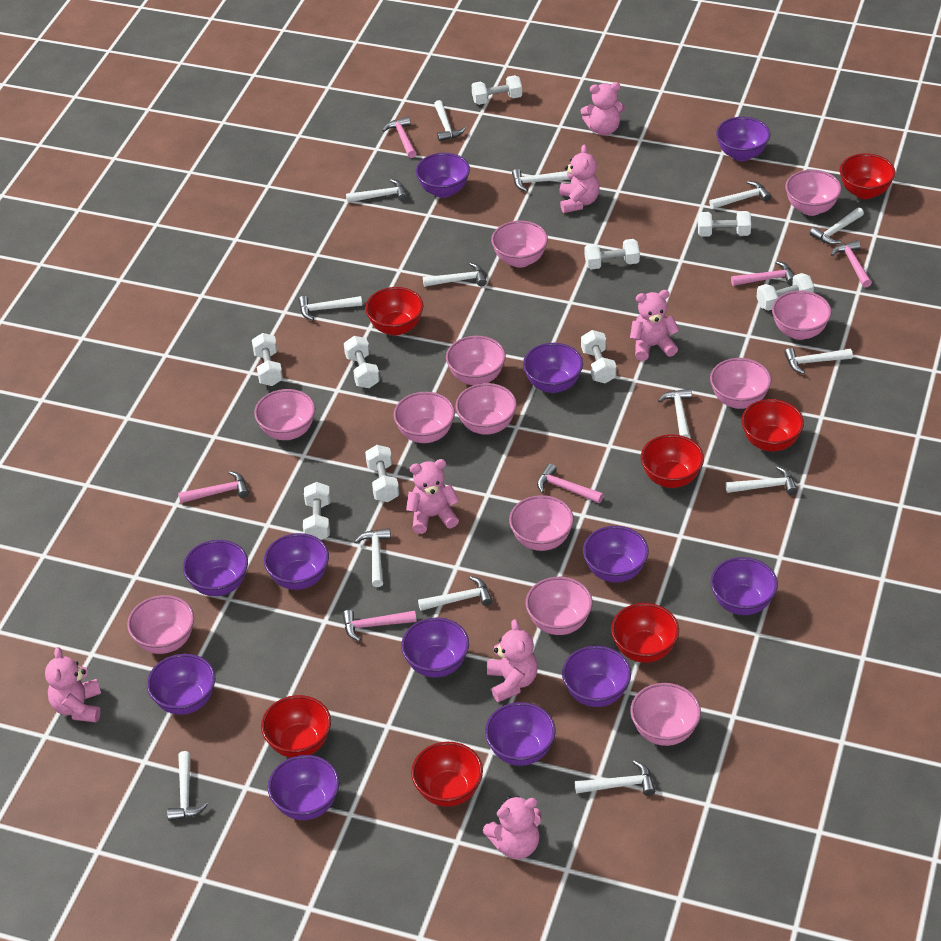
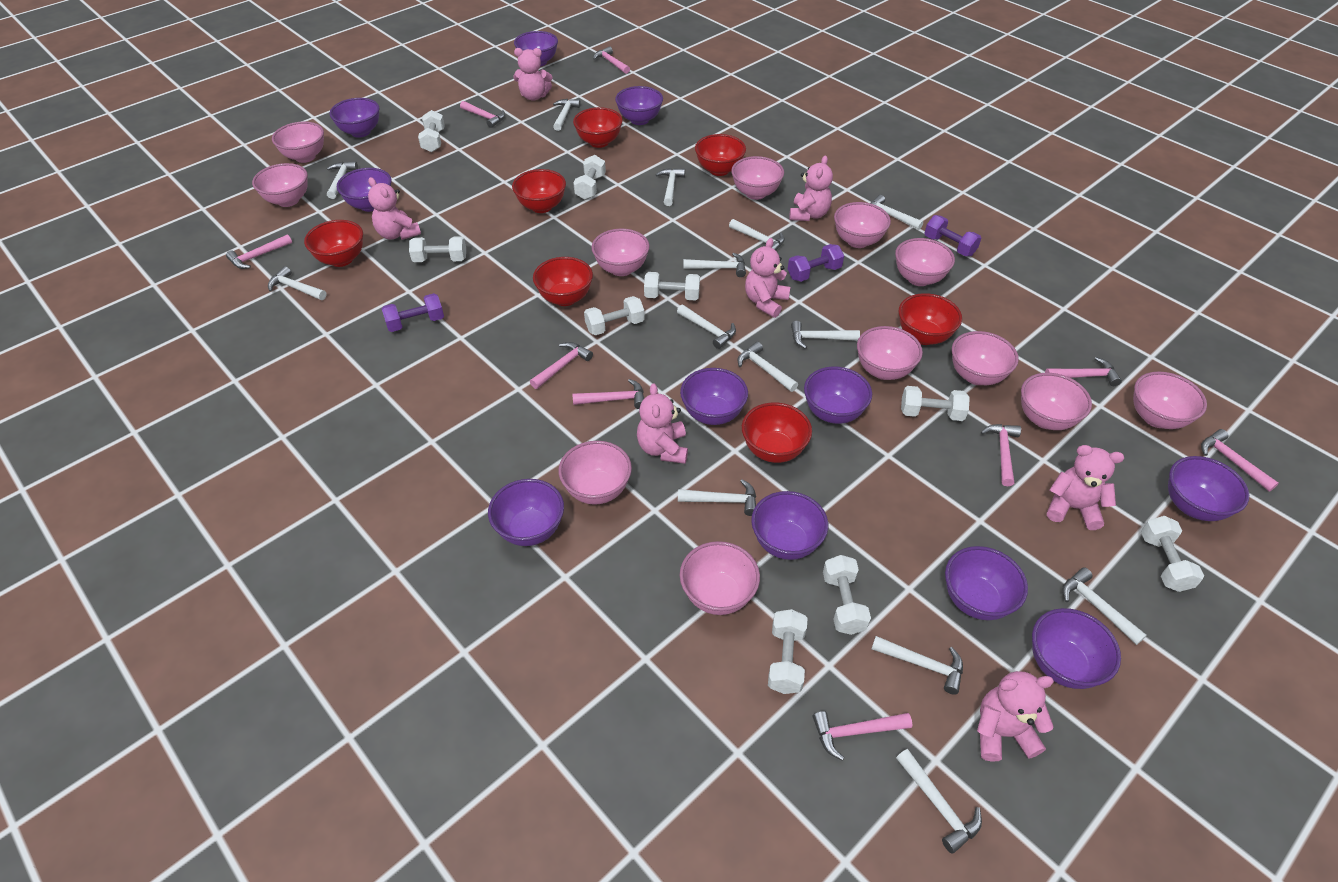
pink hammer: 6 -> 9
purple bowl: 12 -> 11
purple dumbbell: 0 -> 3

